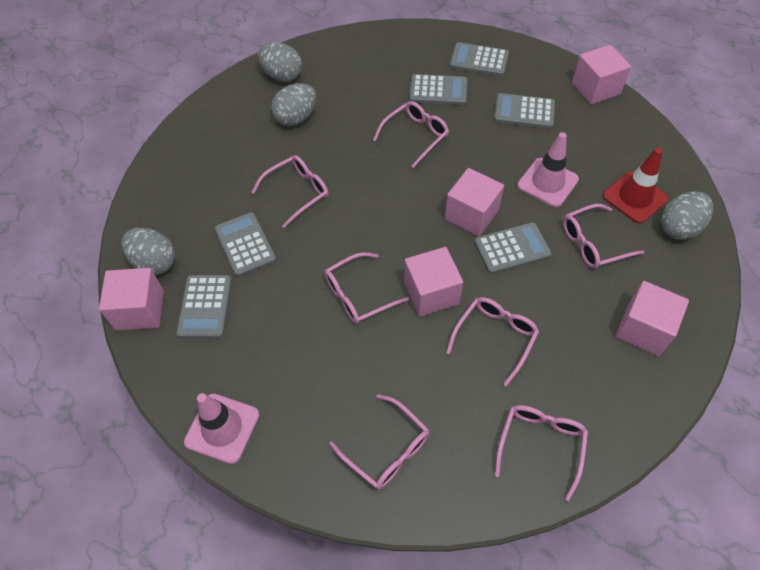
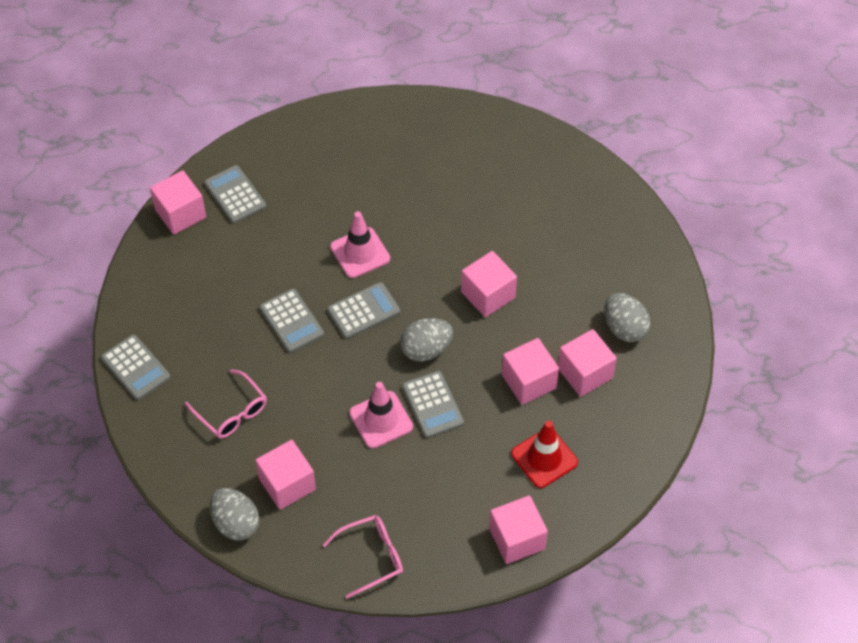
grey calculator: 6 -> 5
grey egg: 4 -> 3
pink cube: 5 -> 6
pink glasses: 7 -> 2

